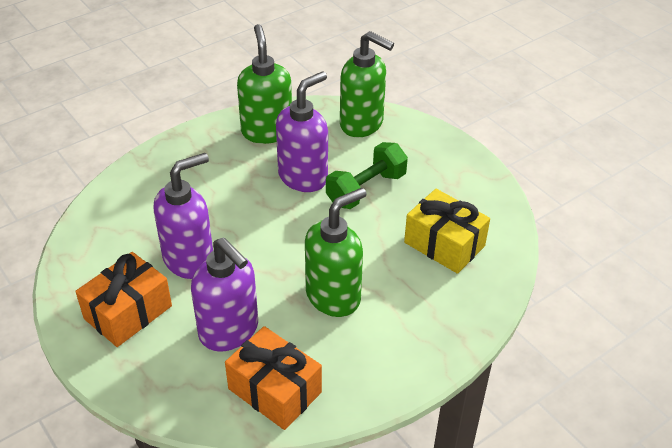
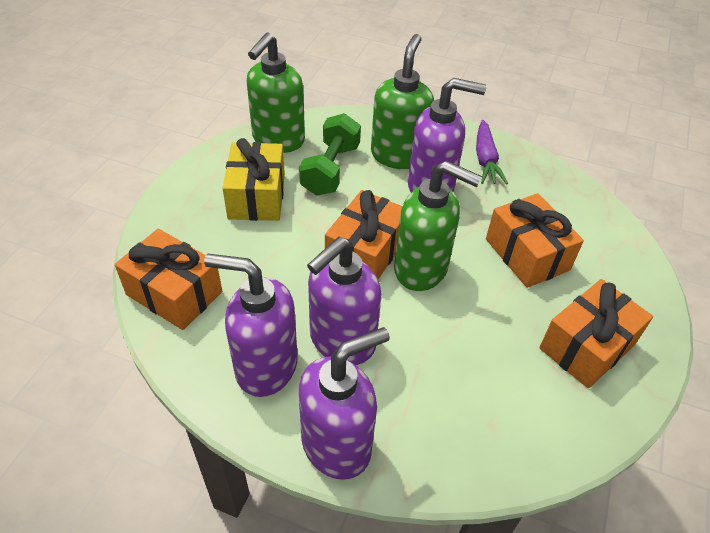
orange gift: 2 -> 4
purple carrot: 0 -> 1
purple soap dispenser: 3 -> 4

